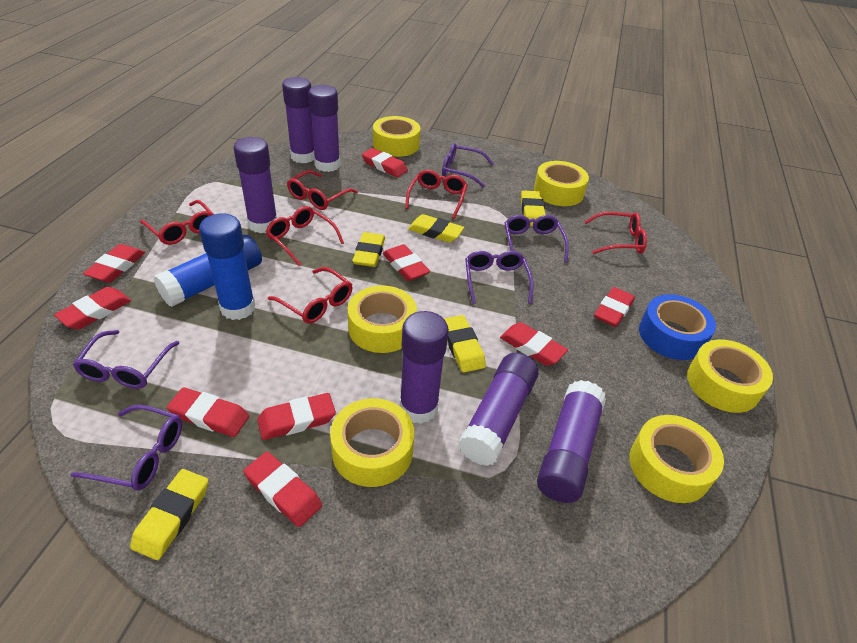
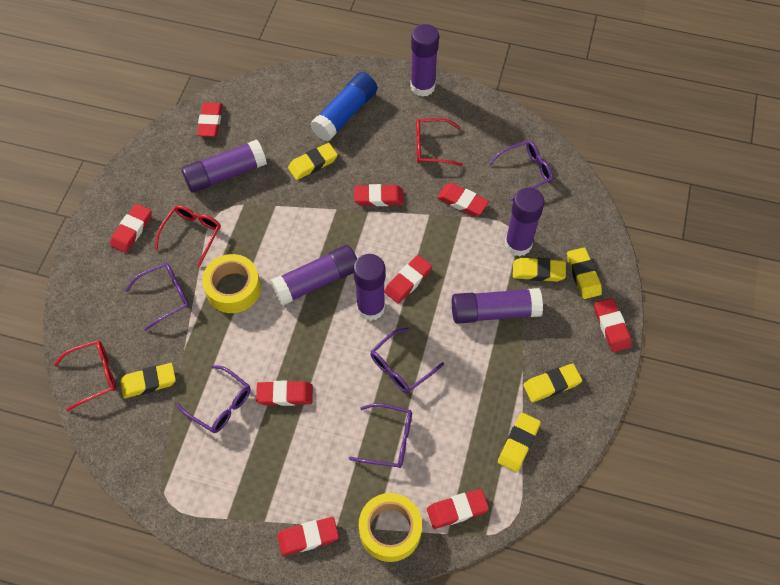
blue glue stick: 2 -> 1
blue tape: 1 -> 0
red glasses: 6 -> 3
yellow eraser: 5 -> 6
yellow tape: 6 -> 2

